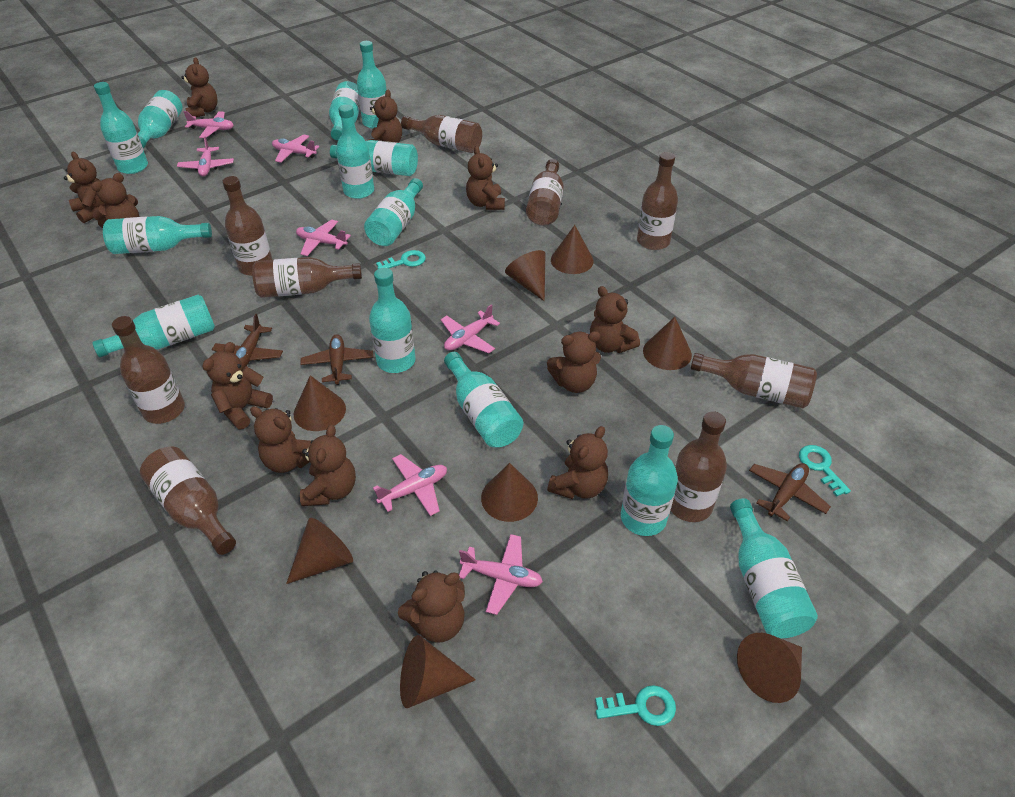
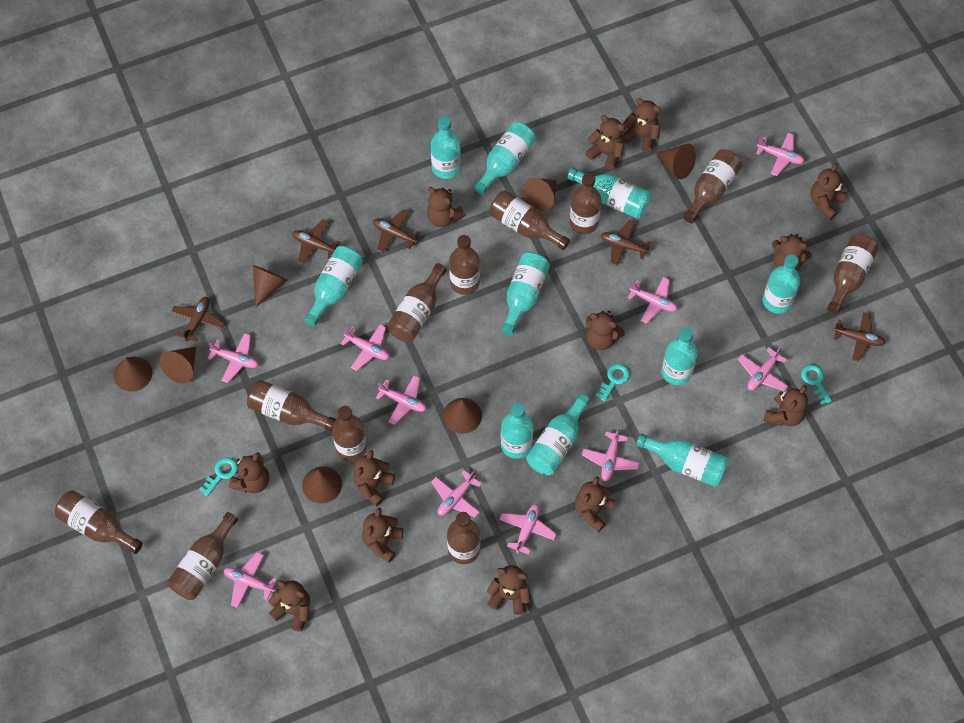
brown bottle: 9 -> 11
brown cone: 8 -> 7
brown plane: 3 -> 5
brown teddy bear: 12 -> 13
pink plane: 7 -> 10
turquoise bottle: 13 -> 10

